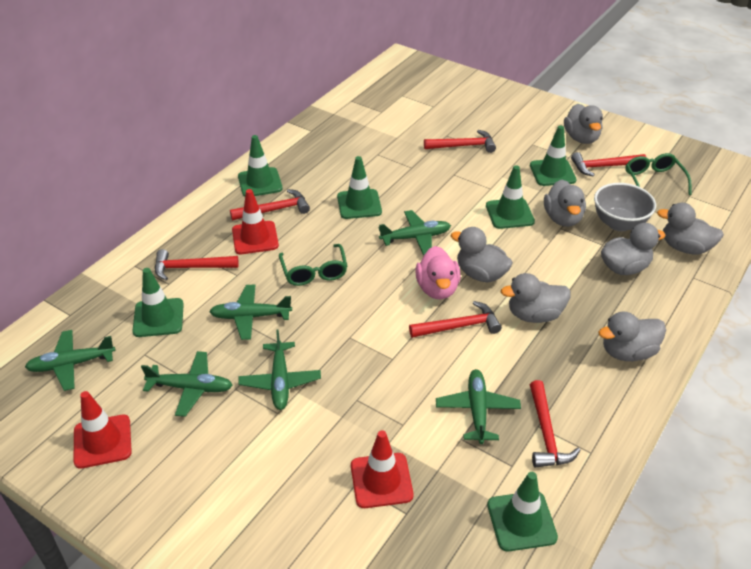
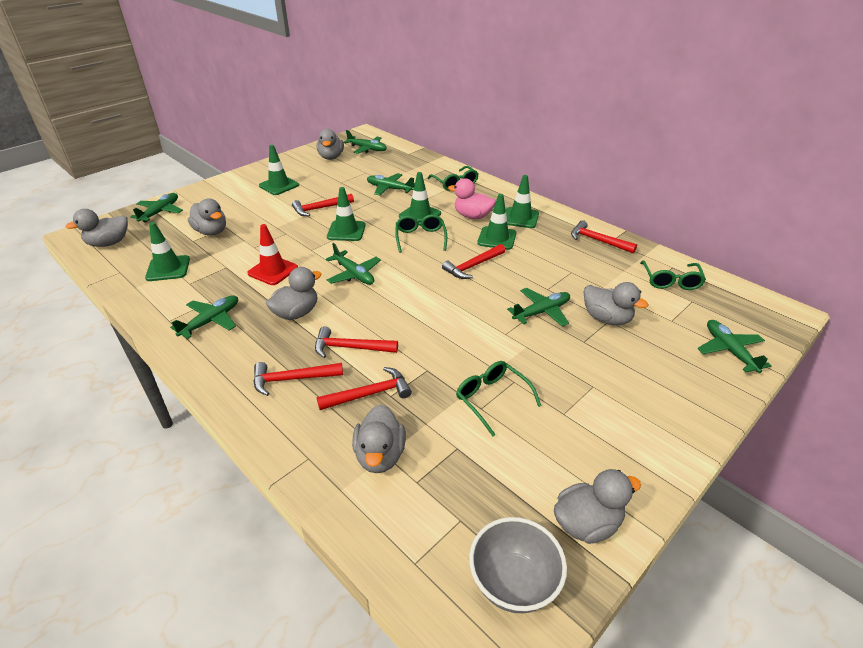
green glasses: 2 -> 4
green plane: 6 -> 7
red traffic cone: 3 -> 1

